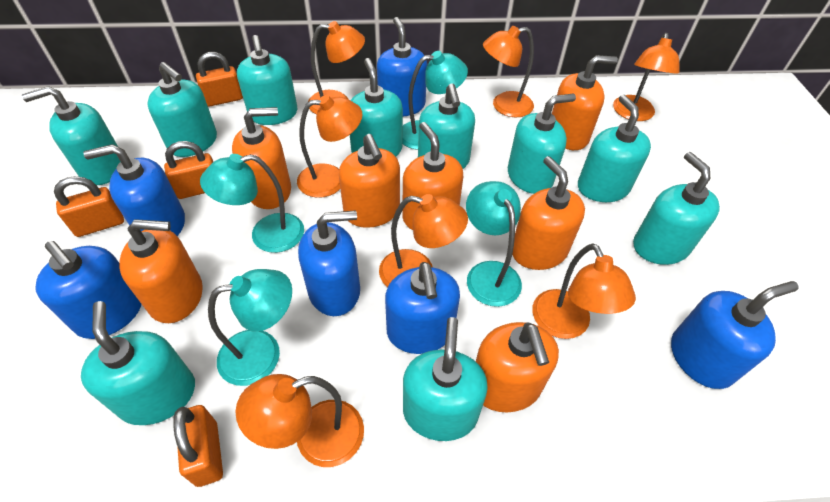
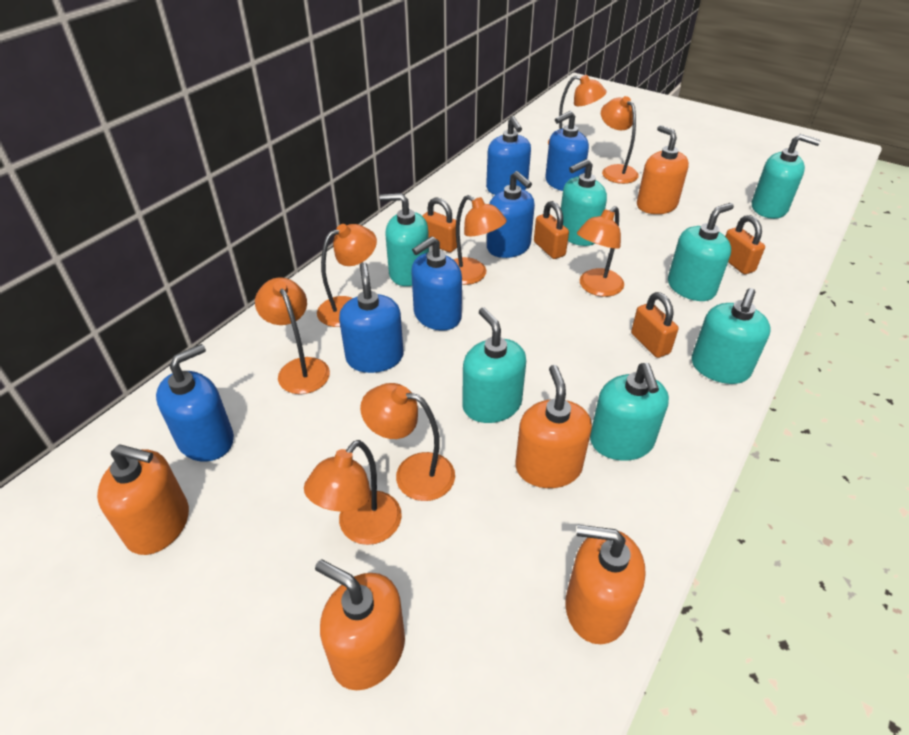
orange lamp: 7 -> 8
orange soap dispenser: 7 -> 5
turquoise lamp: 4 -> 0
turquoise soap dispenser: 10 -> 7

